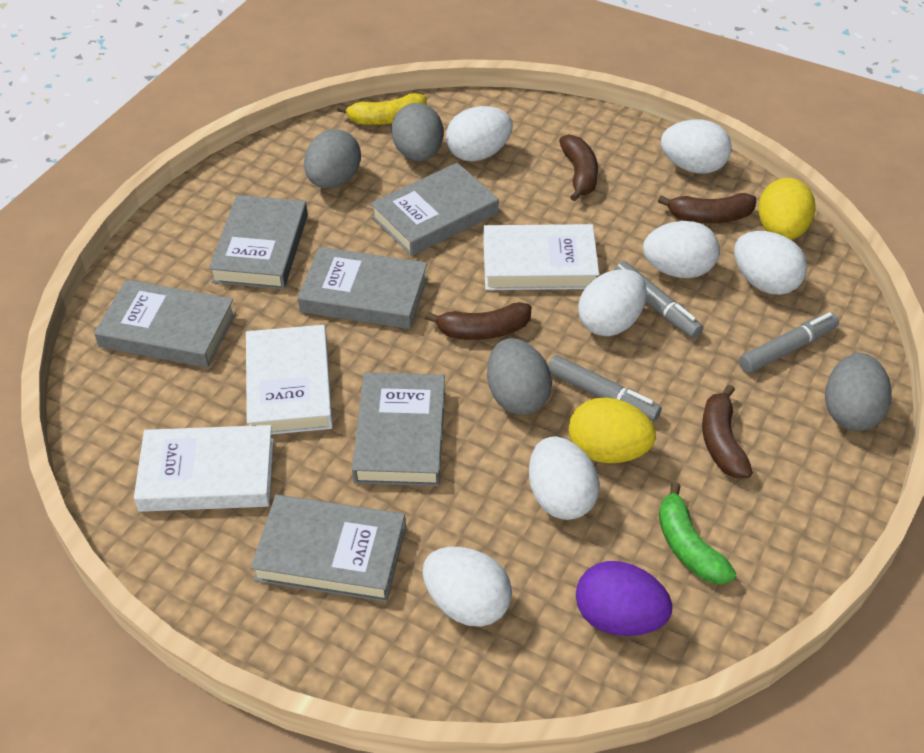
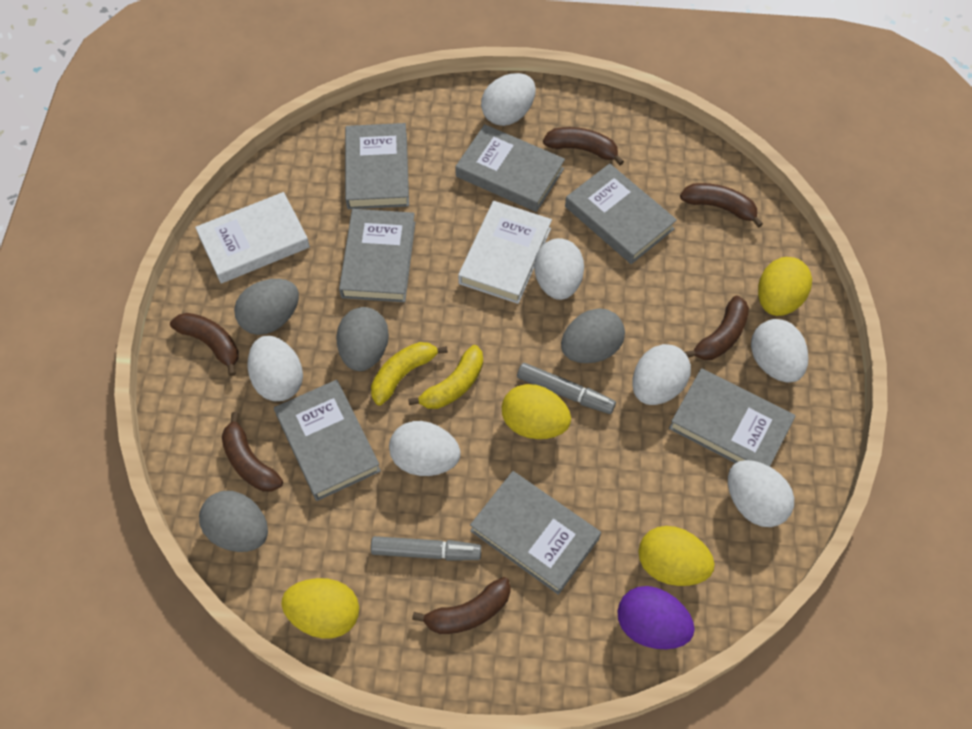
brown banana: 4 -> 6
green banana: 1 -> 0
grey book: 6 -> 7
grey marker: 3 -> 2
white book: 3 -> 2
yellow banana: 1 -> 2
yellow egg: 2 -> 4

